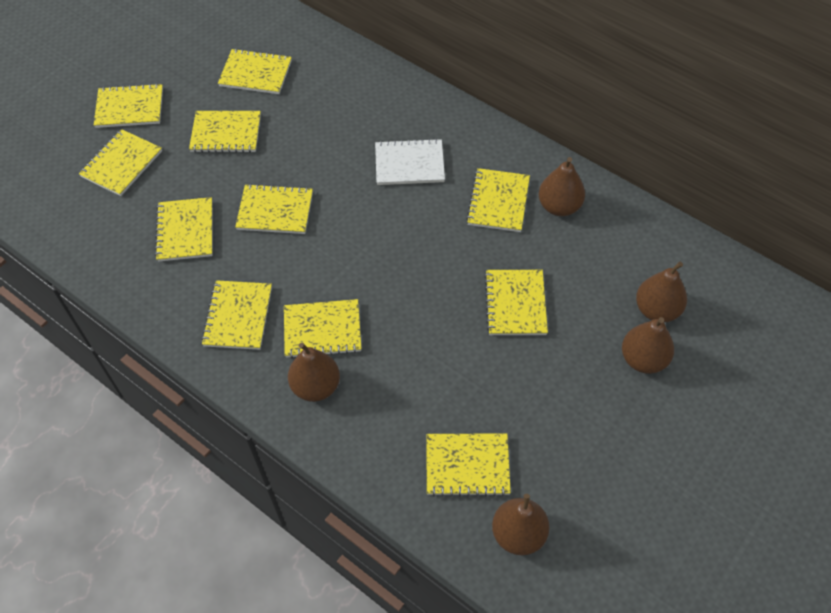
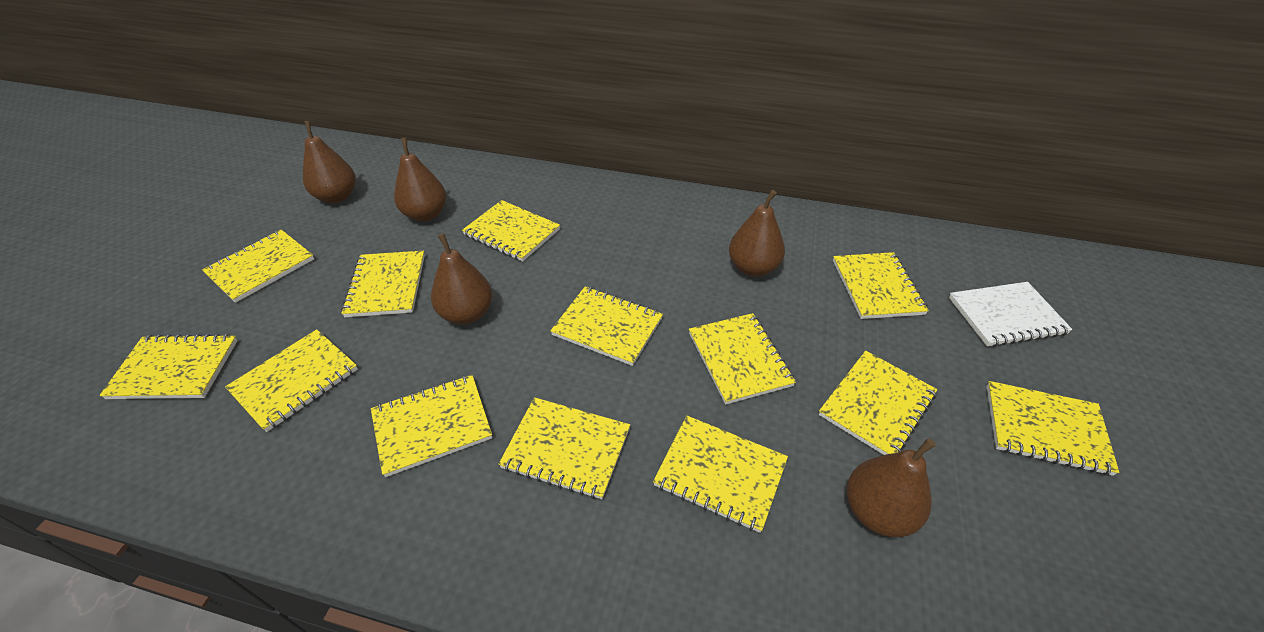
yellow notebook: 11 -> 13

